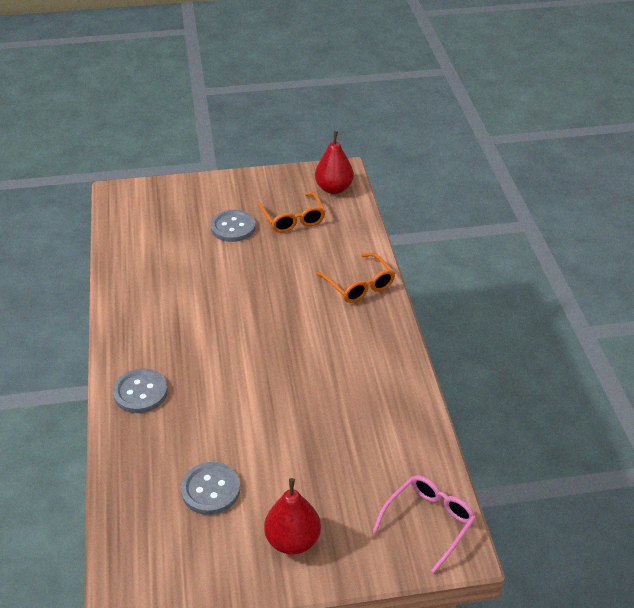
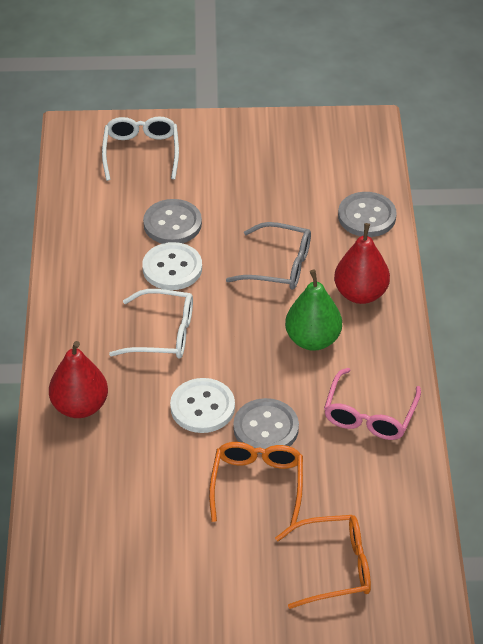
green pear: 0 -> 1
grey glasses: 0 -> 1
white button: 0 -> 2
white glasses: 0 -> 2

